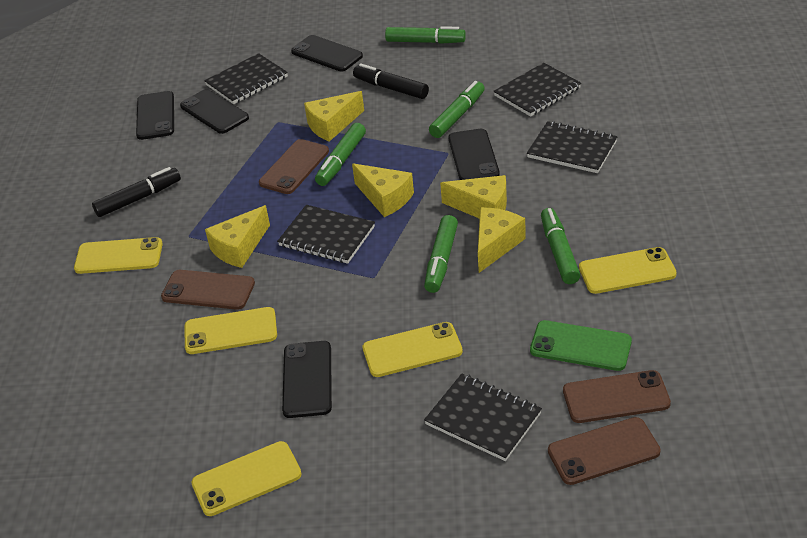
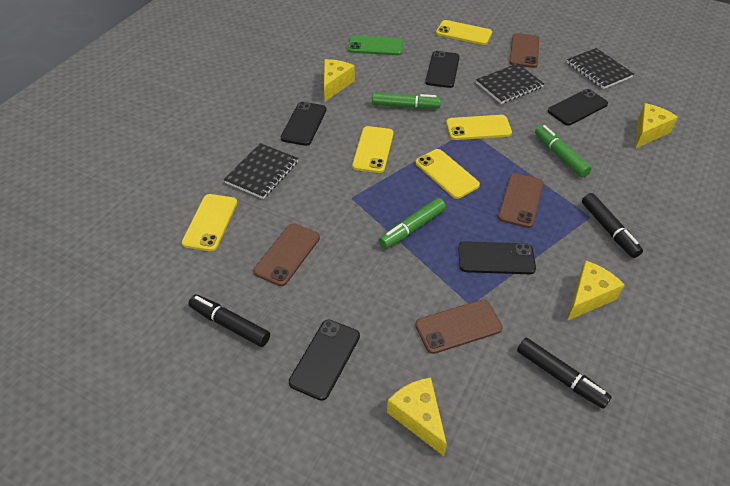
black marker: 2 -> 3
black notebook: 5 -> 3
green marker: 5 -> 3
yellow cheese: 5 -> 4

